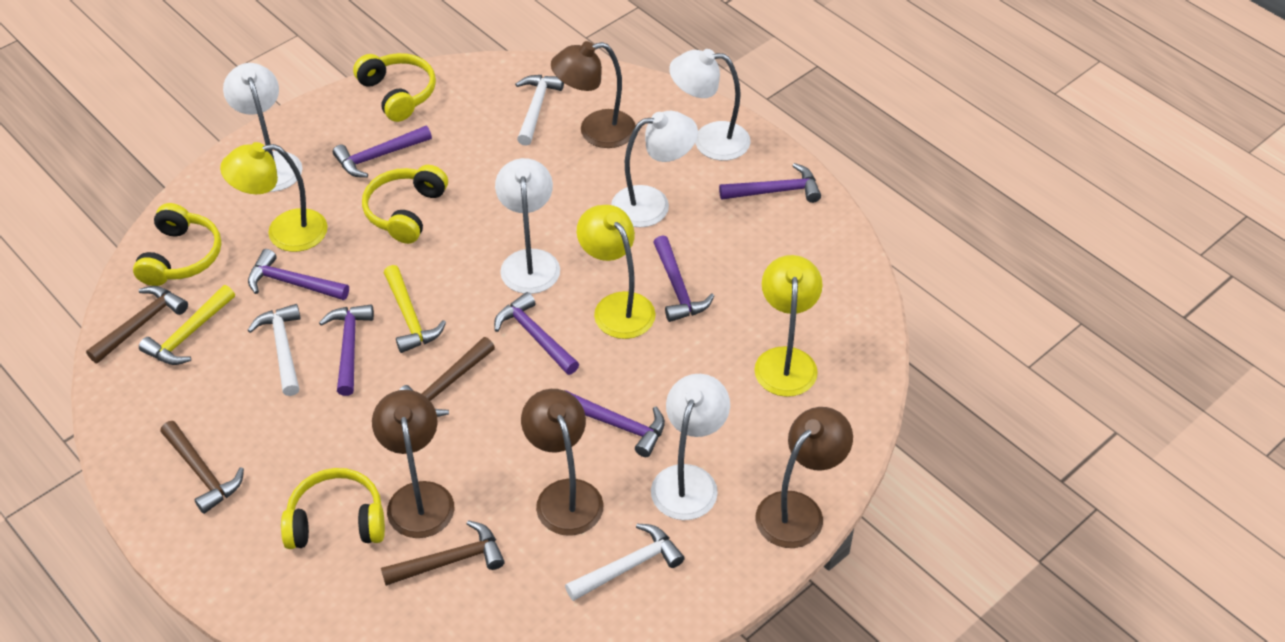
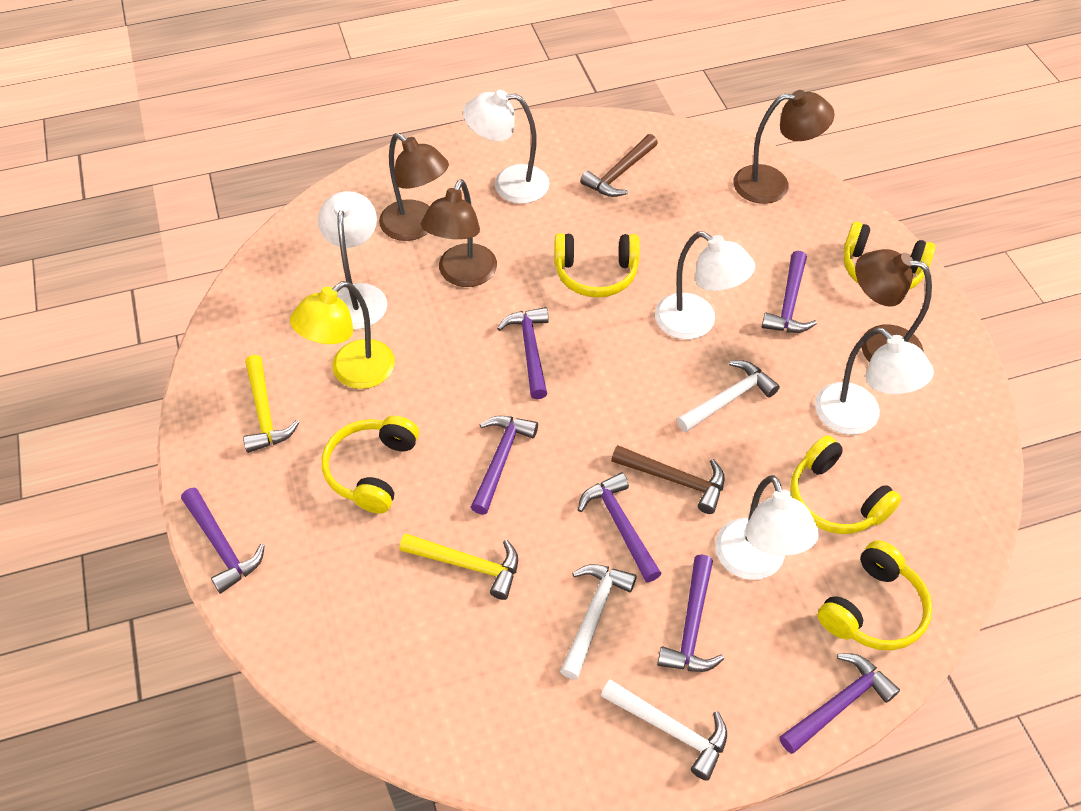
brown hammer: 4 -> 2
yellow headphones: 4 -> 5
yellow lamp: 3 -> 1

